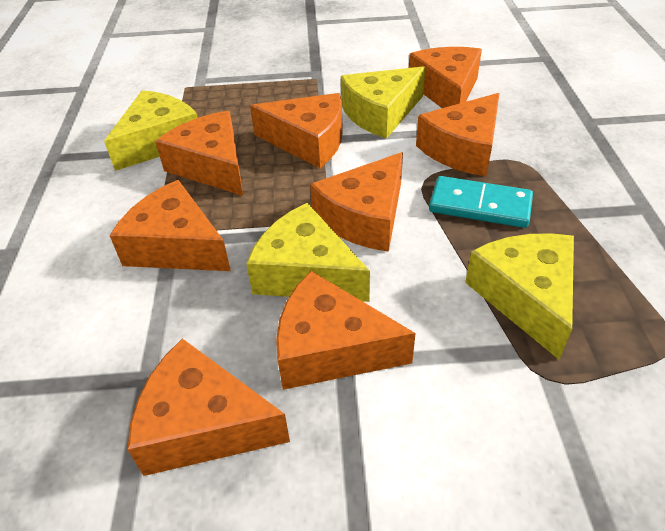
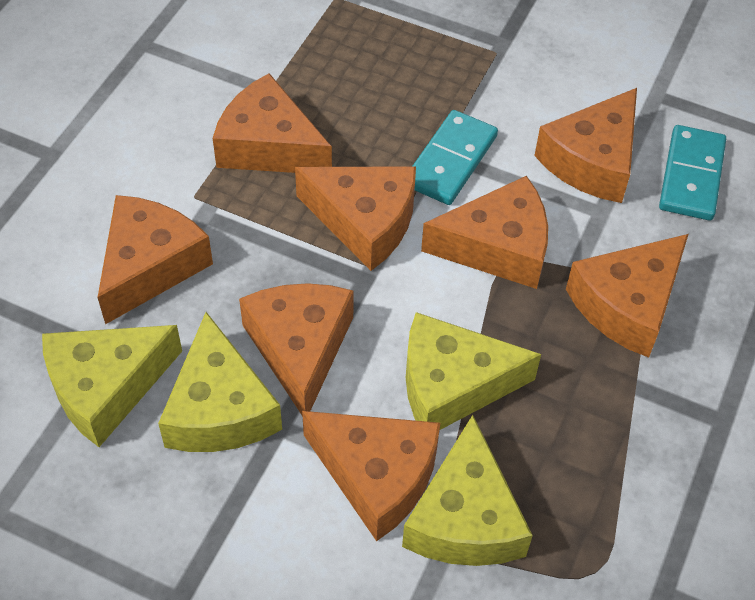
turquoise domino: 1 -> 2

